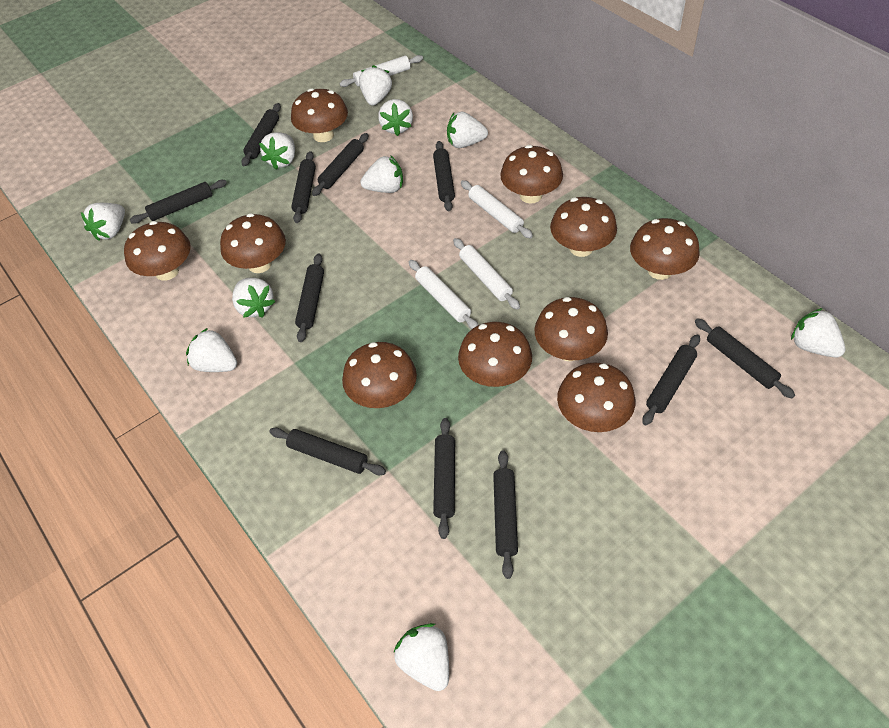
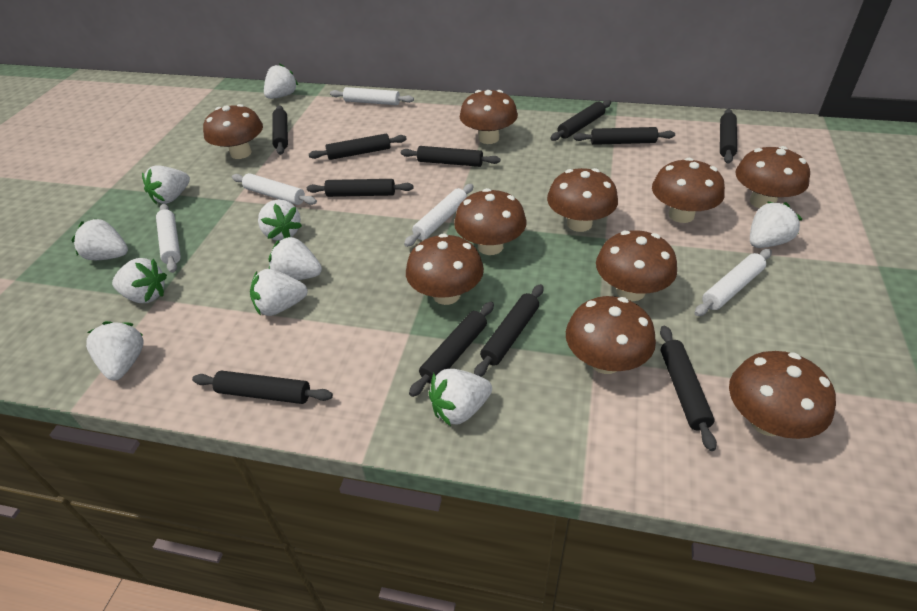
white rolling pin: 4 -> 5

